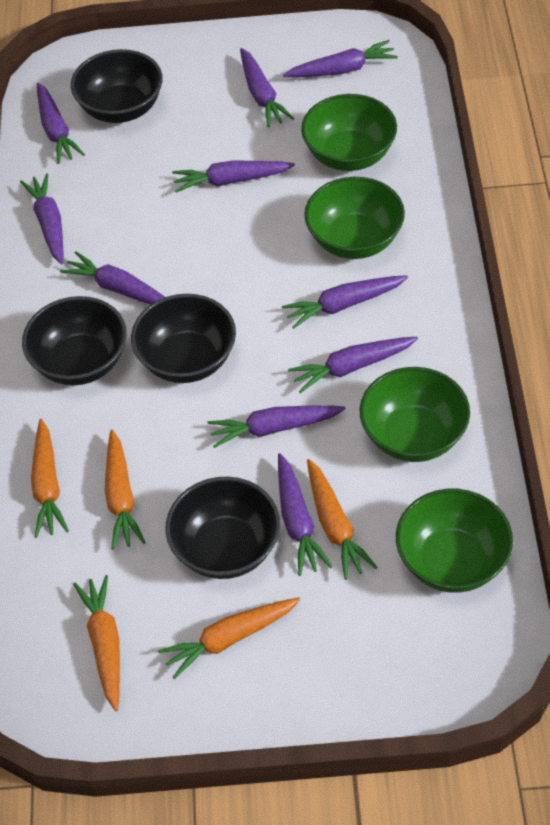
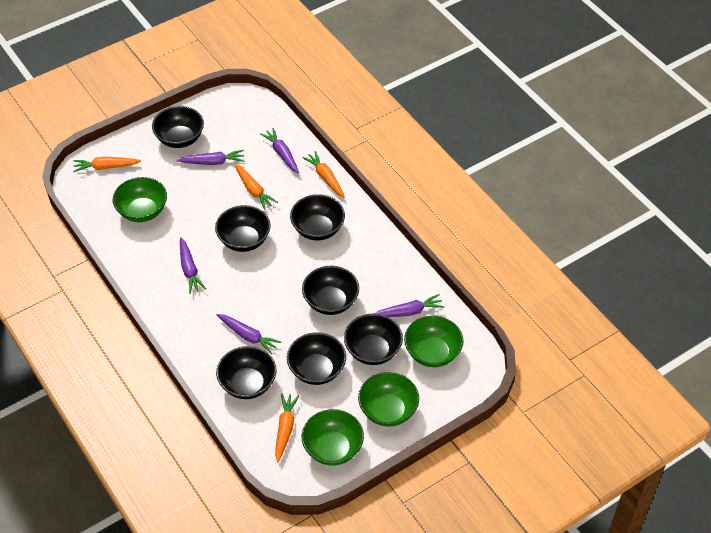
black bowl: 4 -> 7
orange carrot: 5 -> 4
purple carrot: 10 -> 5

